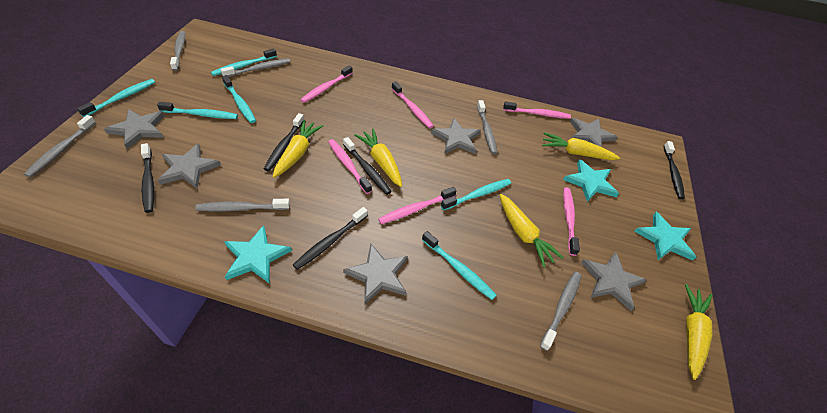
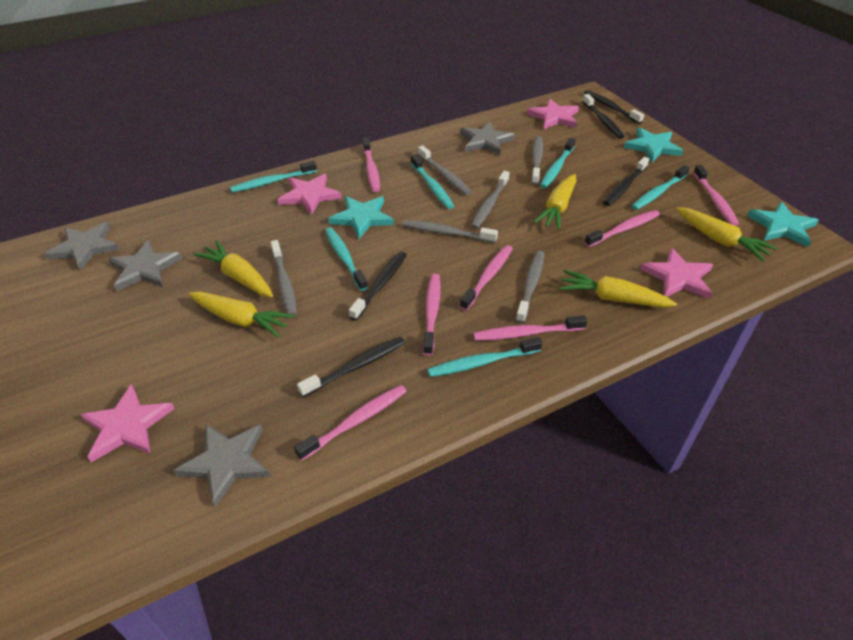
grey star: 6 -> 4
pink star: 0 -> 4
pink toothbrush: 6 -> 7

